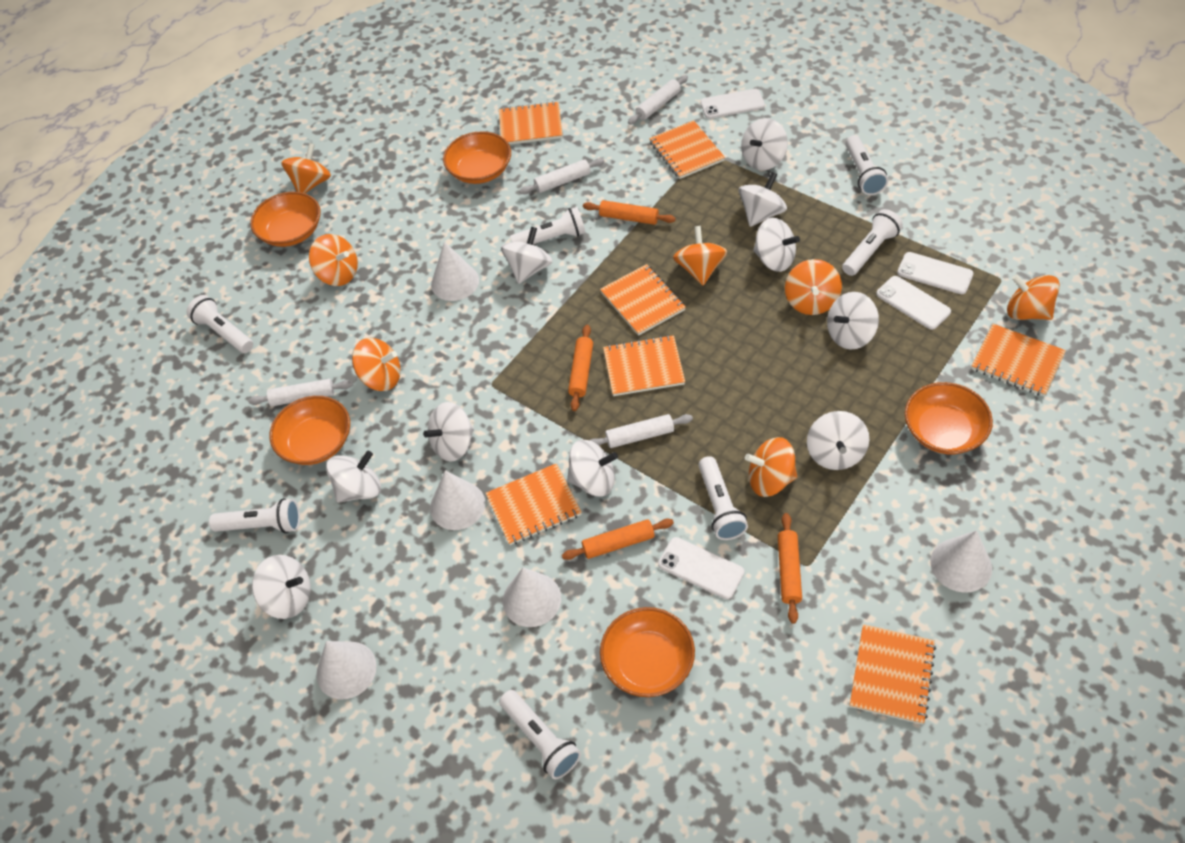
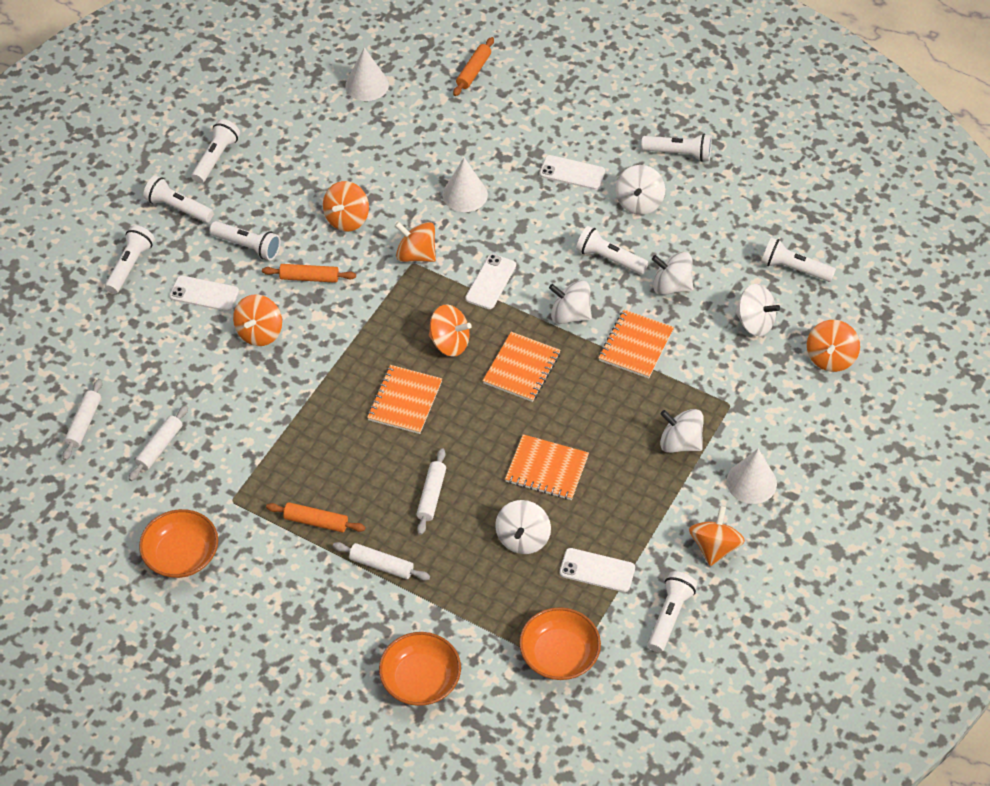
orange bowl: 5 -> 3
orange notebook: 7 -> 4
orange rolling pin: 4 -> 3
orange spinning top: 7 -> 6
white cone: 5 -> 3
white flashlight: 7 -> 8
white spinning top: 10 -> 6

